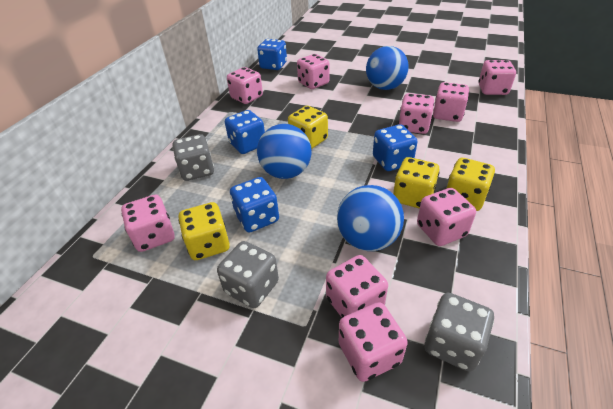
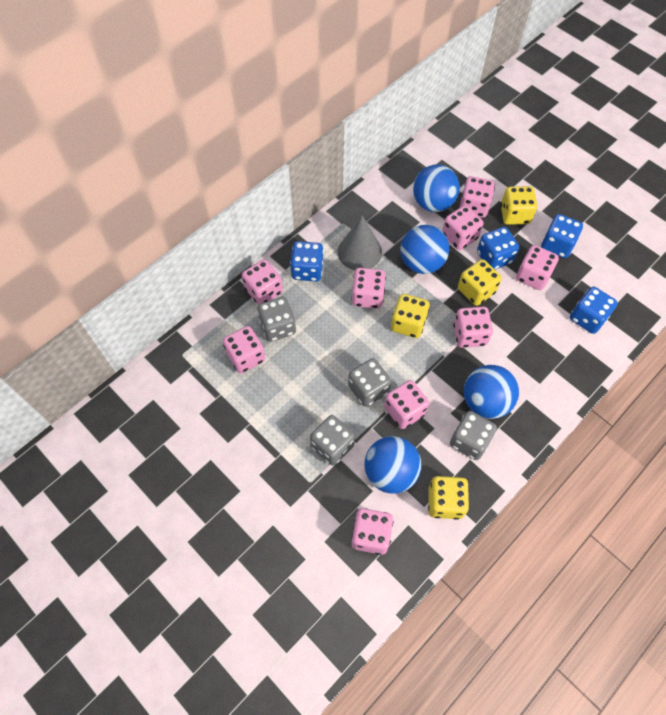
blue ball: 3 -> 4
grey cone: 0 -> 1
grey dice: 3 -> 4

